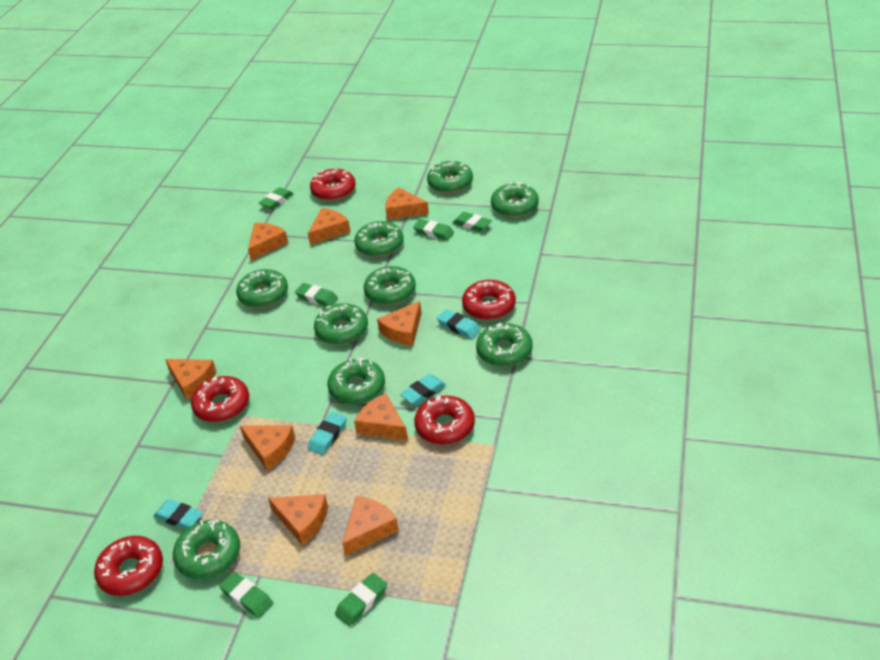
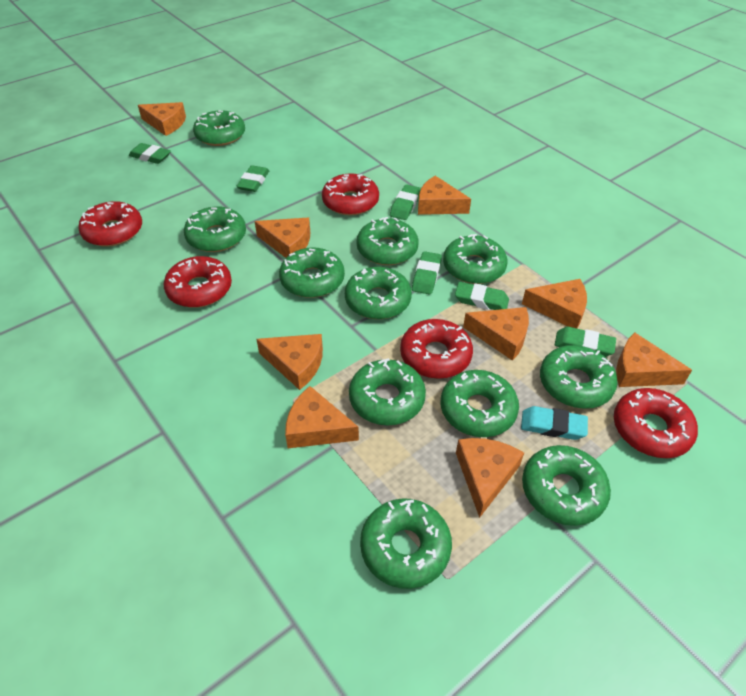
green donut: 9 -> 11
turquoise eraser: 4 -> 1

